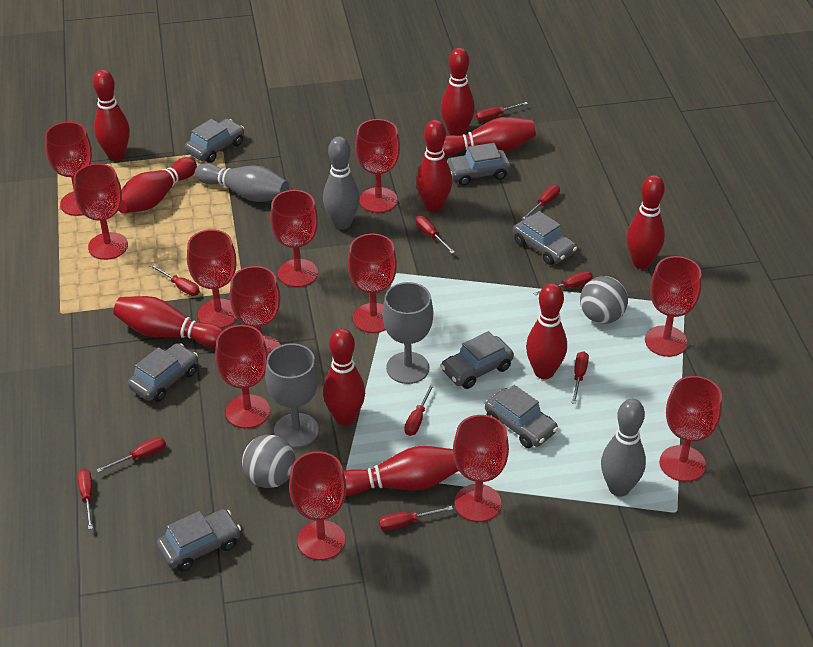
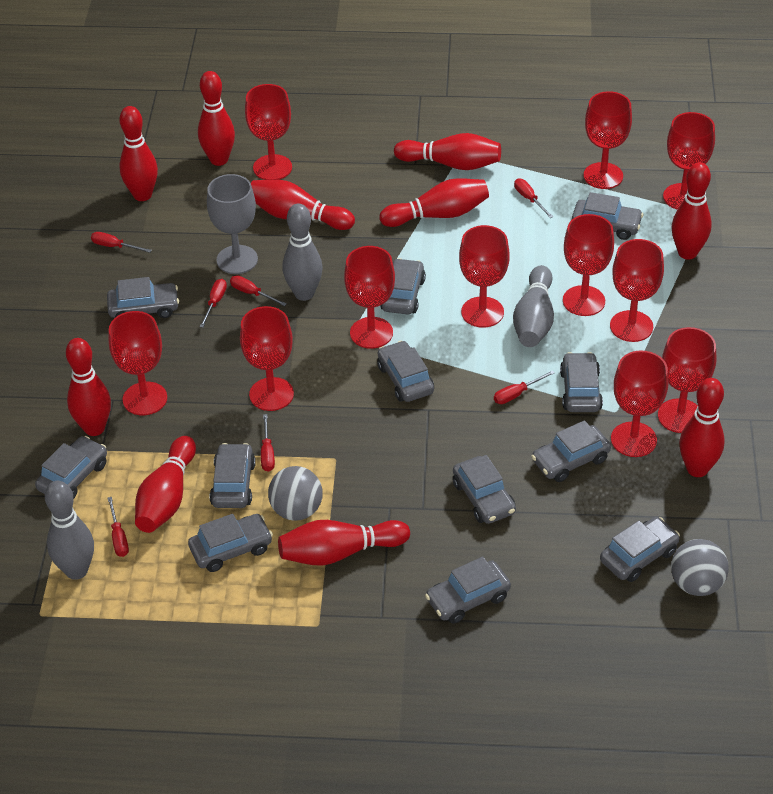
grey car: 7 -> 12
grey goblet: 2 -> 1
red goblet: 12 -> 11
red screwdriver: 10 -> 7

